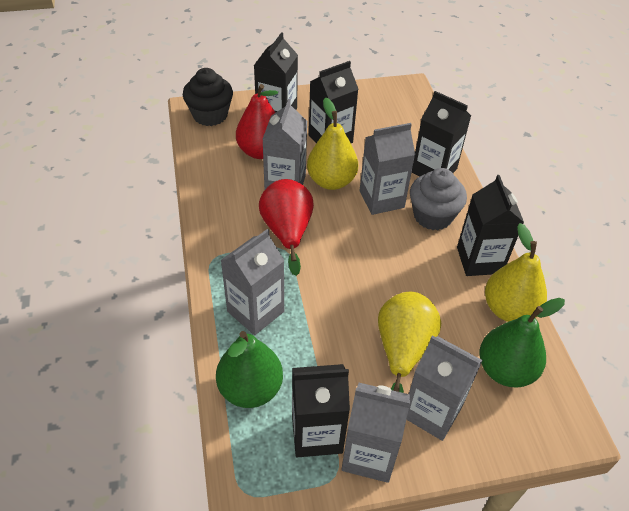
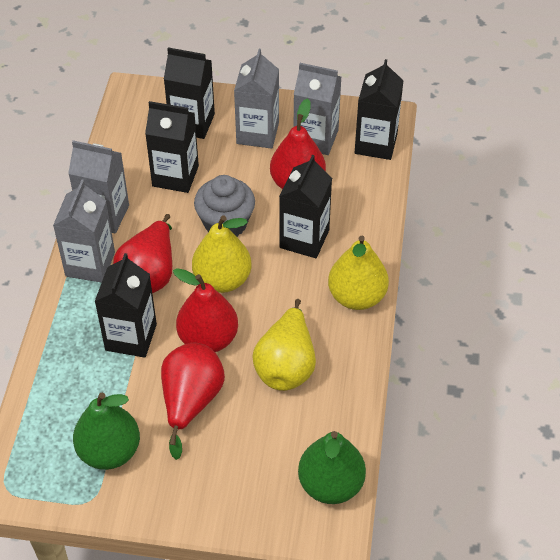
black cupcake: 1 -> 0
grey carton: 5 -> 4
red pear: 2 -> 4

